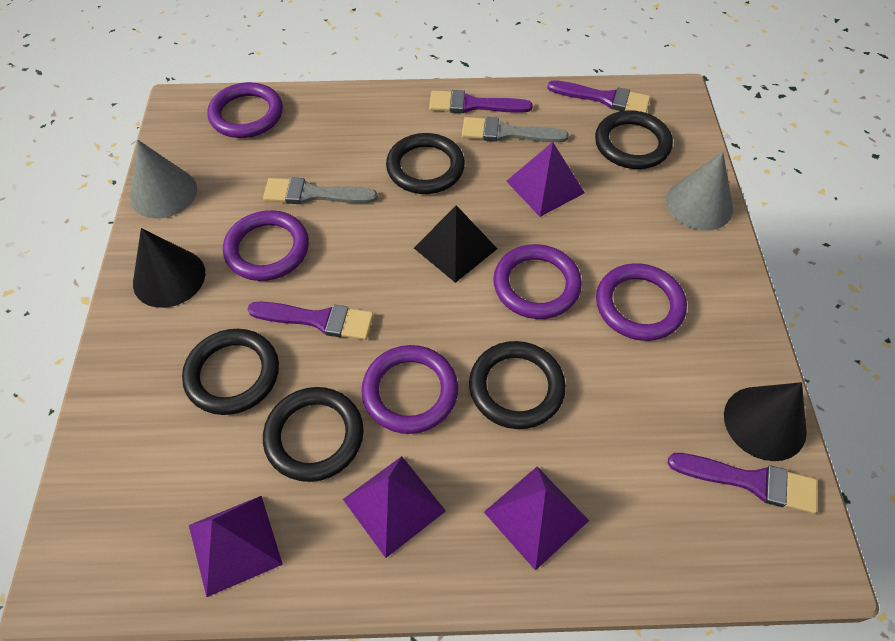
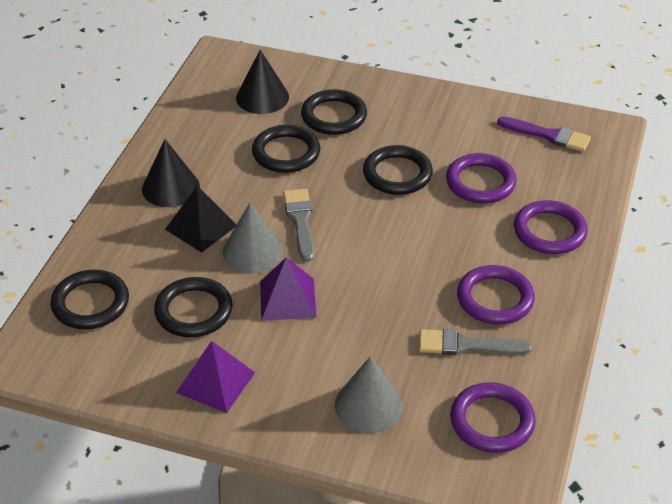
purple brush: 4 -> 1
purple pyramid: 4 -> 2
purple ring: 5 -> 4

